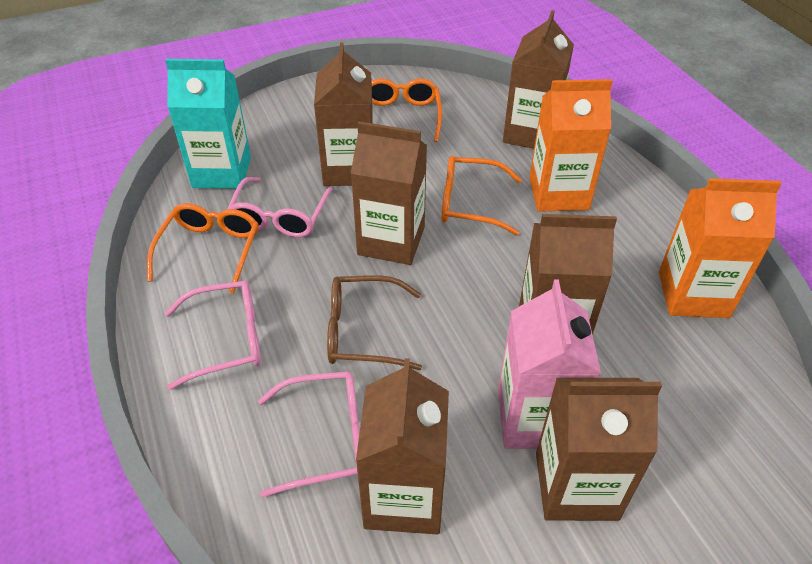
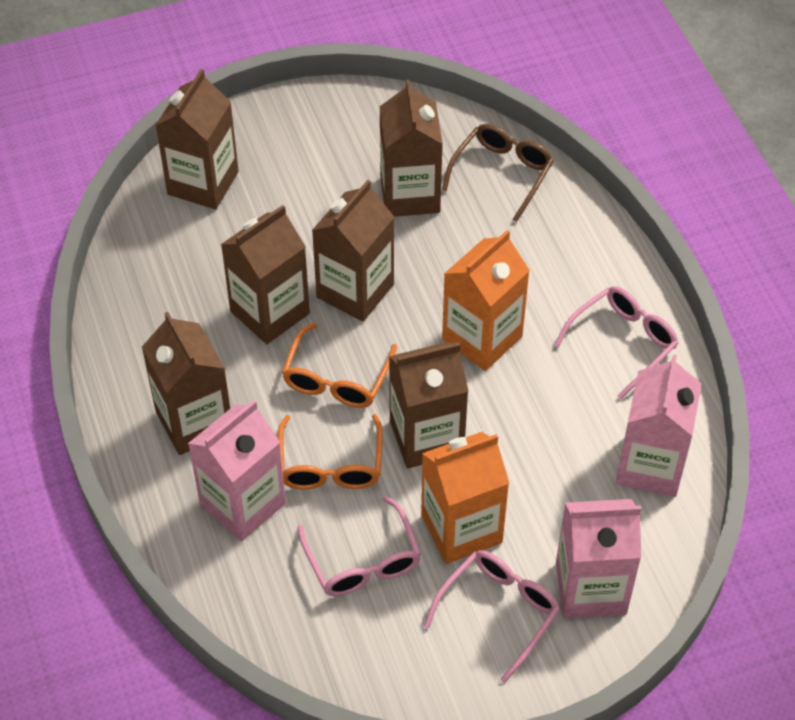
orange glasses: 3 -> 2
pink carton: 1 -> 3
turquoise carton: 1 -> 0

